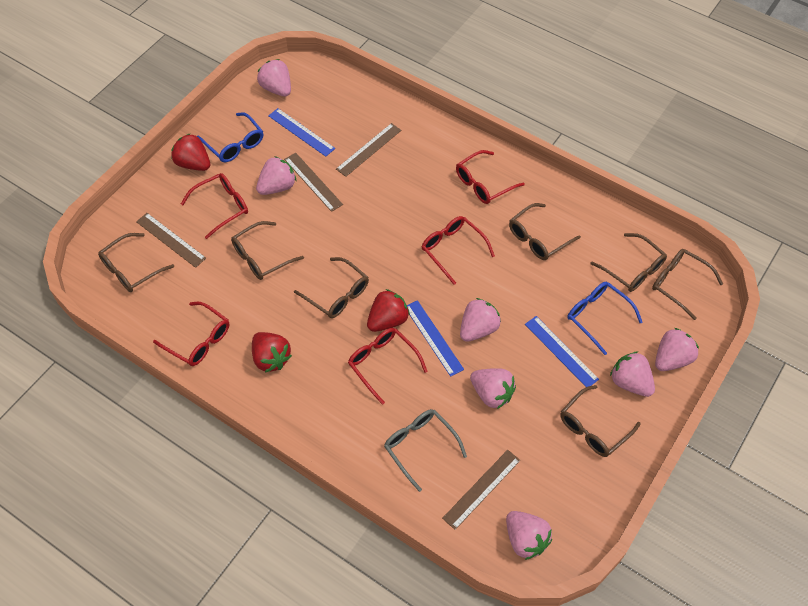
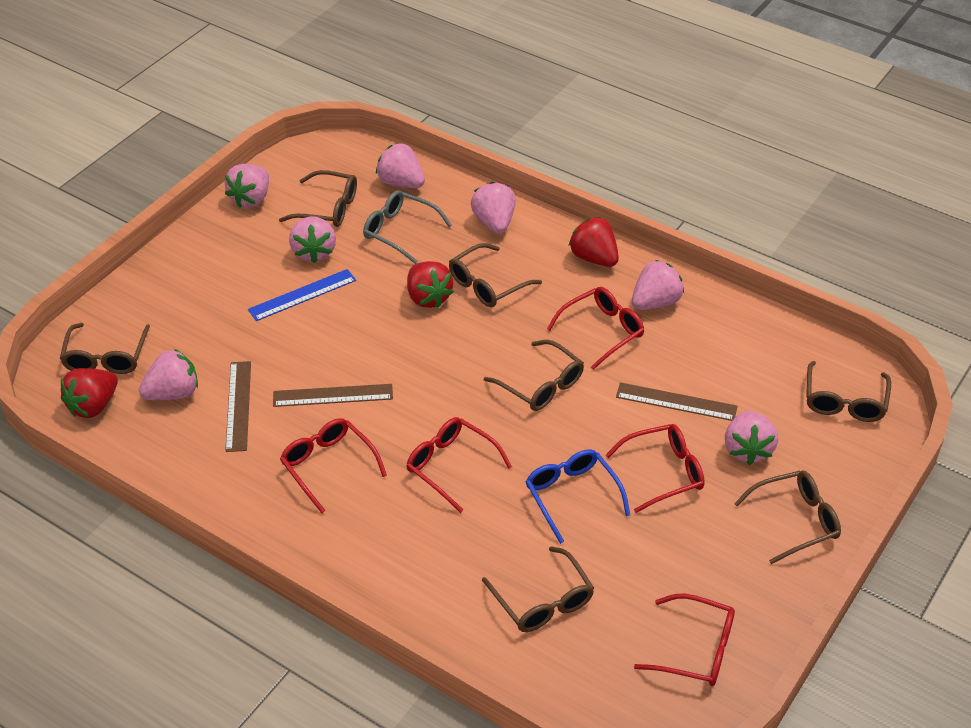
blue glasses: 2 -> 1
blue ruler: 3 -> 1
brown ruler: 4 -> 3

